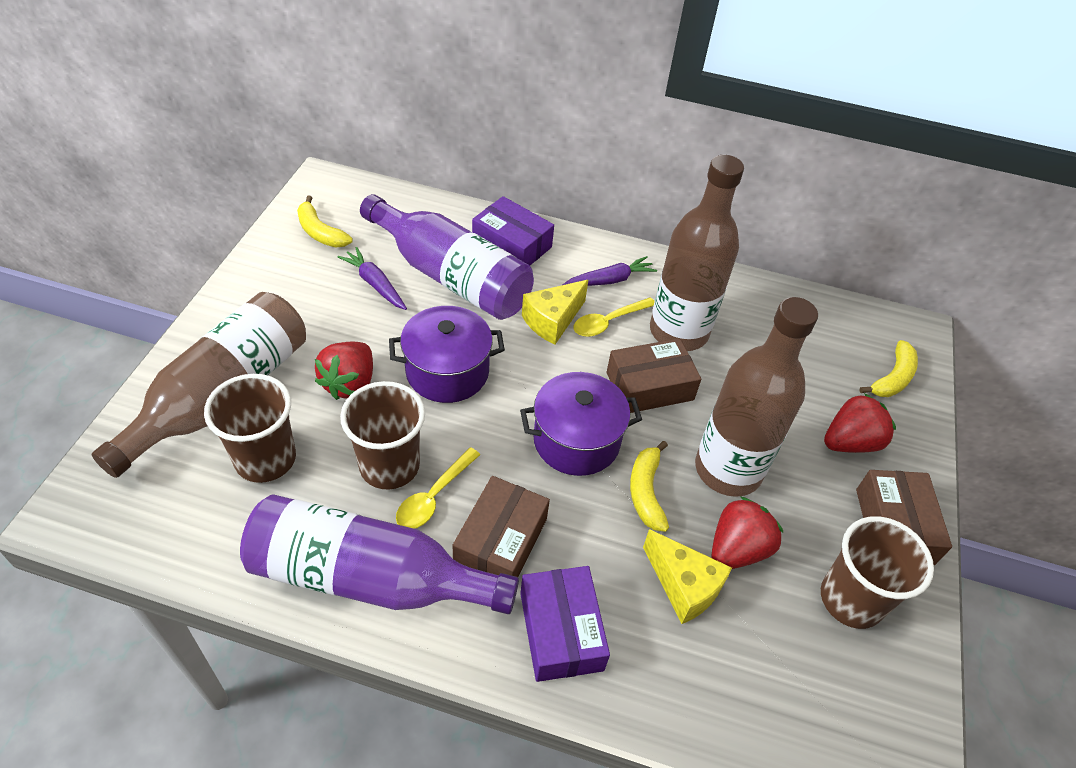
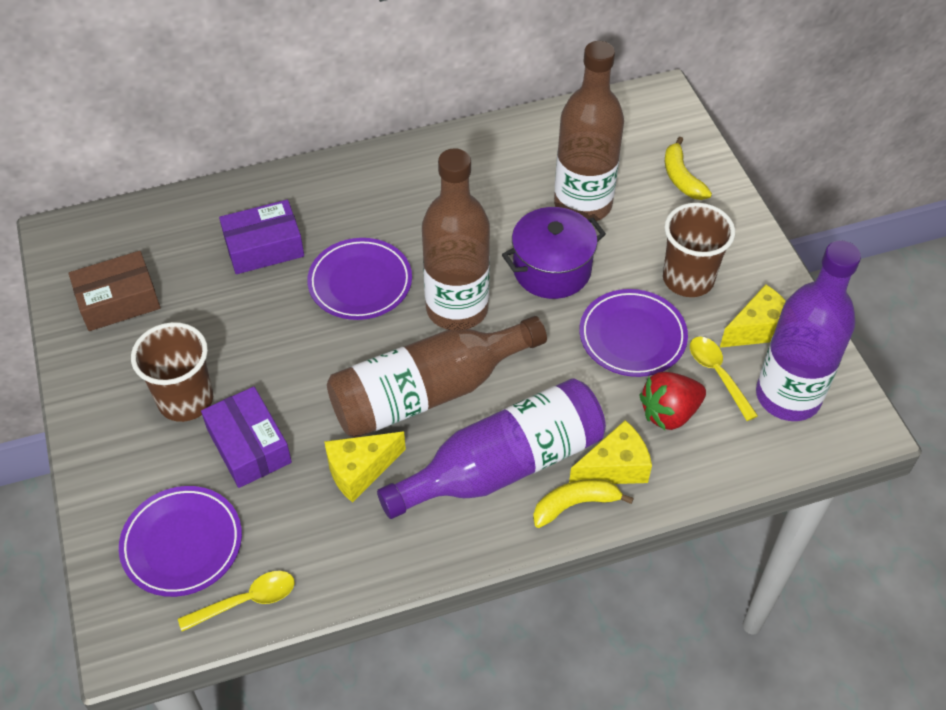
brown box: 3 -> 1
brown cup: 3 -> 2
purple carrot: 2 -> 0
purple plate: 0 -> 3
purple pot: 2 -> 1
red strawberry: 3 -> 1
yellow banana: 3 -> 2
yellow cheese: 2 -> 3

